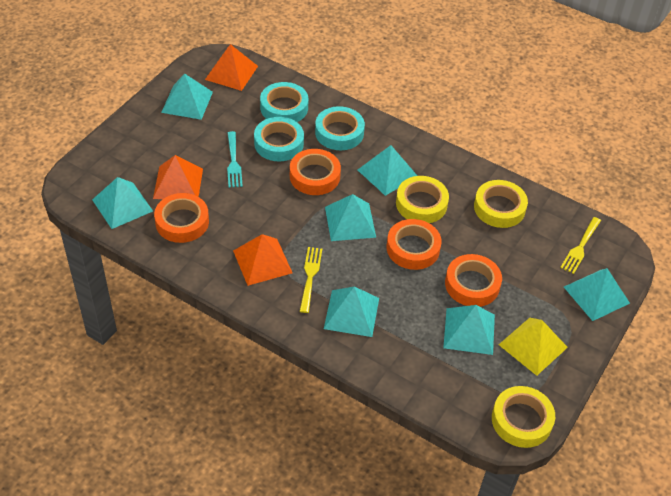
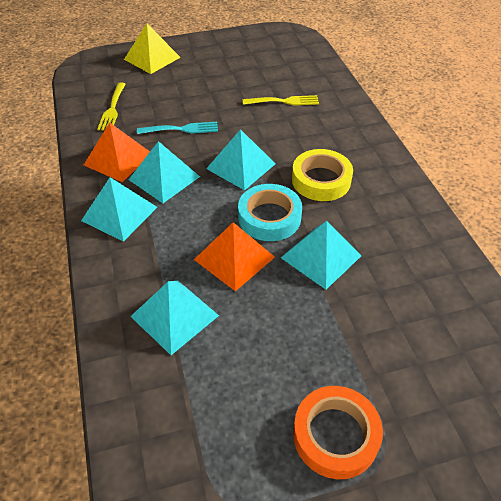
orange pyramid: 3 -> 2
orange tape: 4 -> 1
turquoise pyramid: 7 -> 5
turquoise tape: 3 -> 1
yellow tape: 3 -> 1

